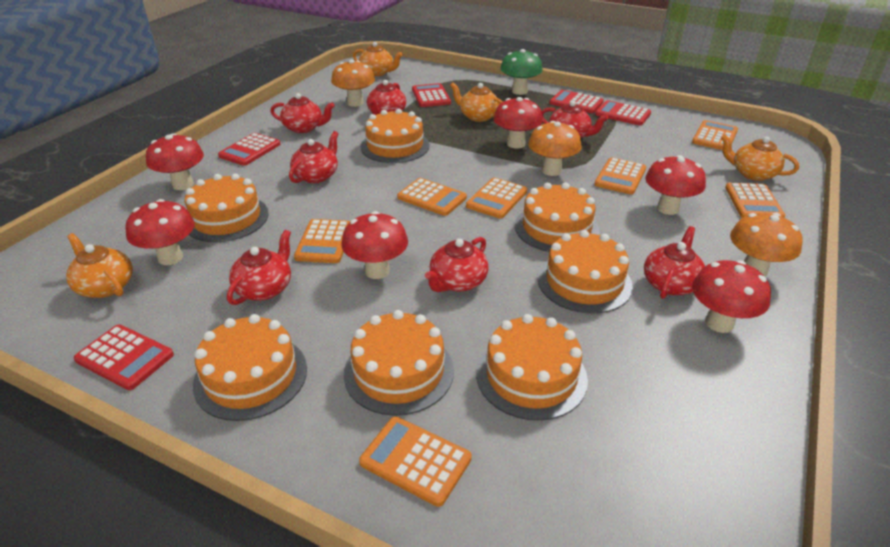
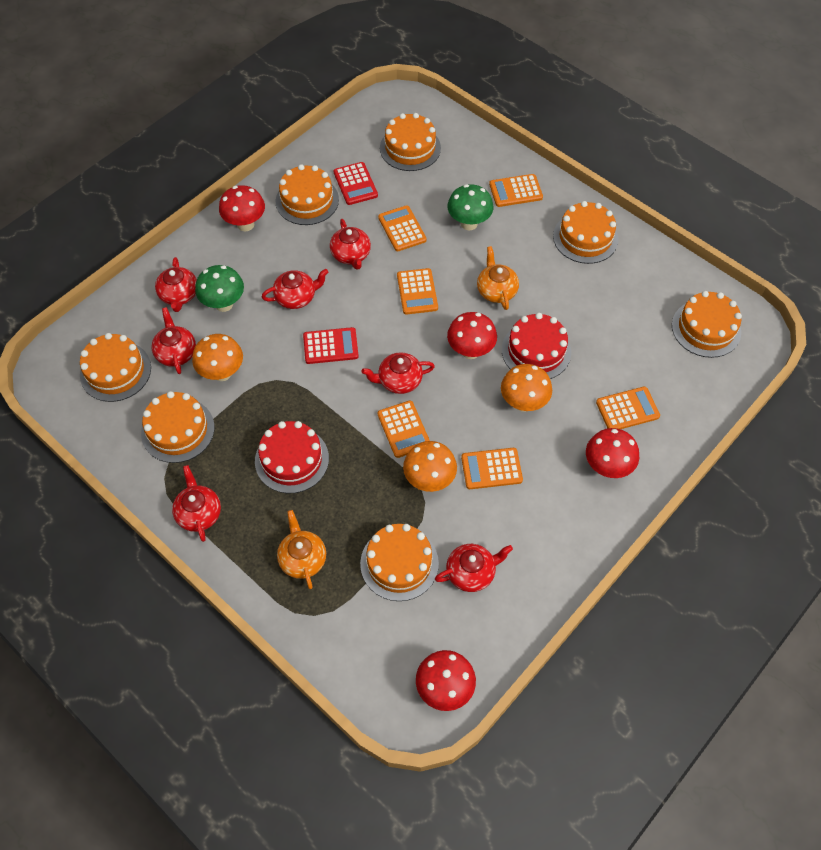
green mushroom: 1 -> 2
orange calculator: 7 -> 6
orange teapot: 4 -> 2
red cake: 0 -> 2
red calculator: 5 -> 2
red mushroom: 6 -> 4

